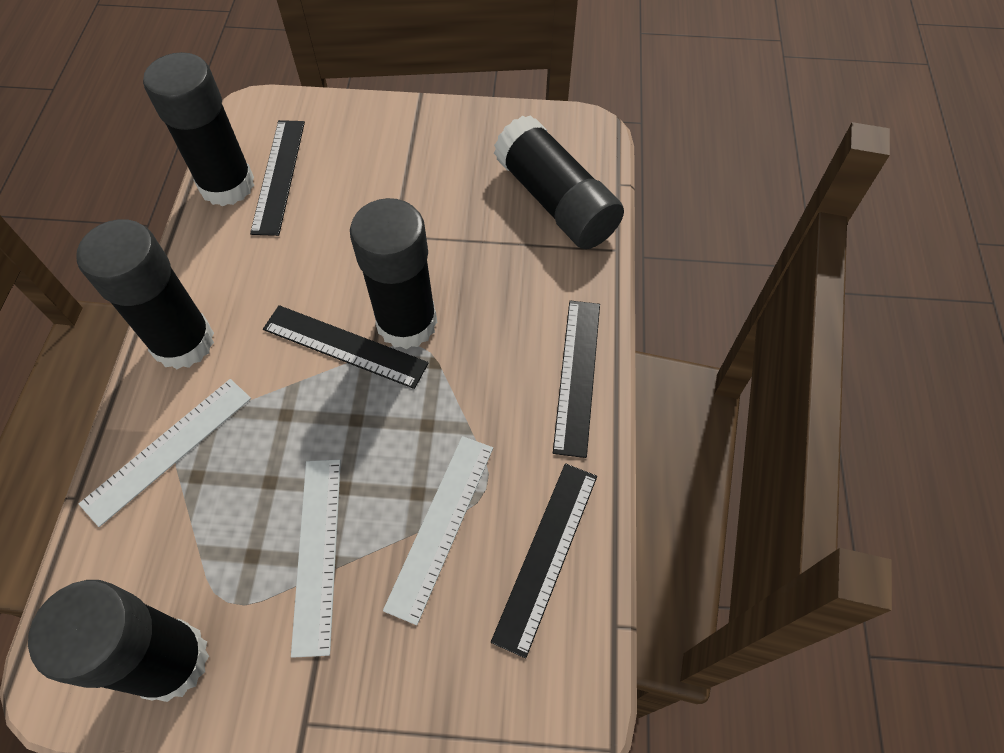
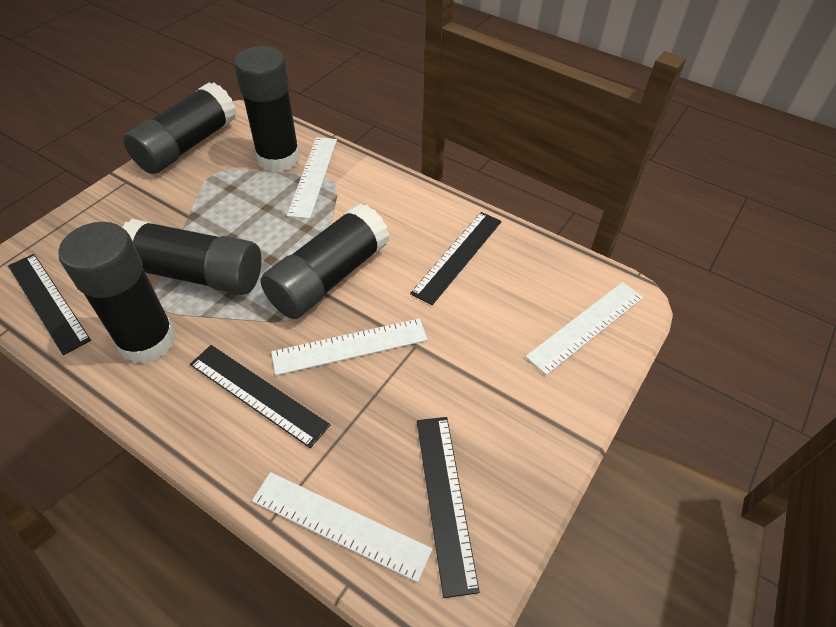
white ruler: 3 -> 4

